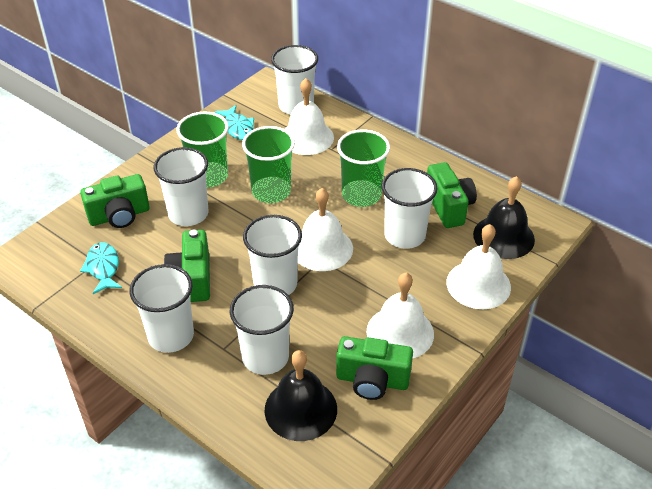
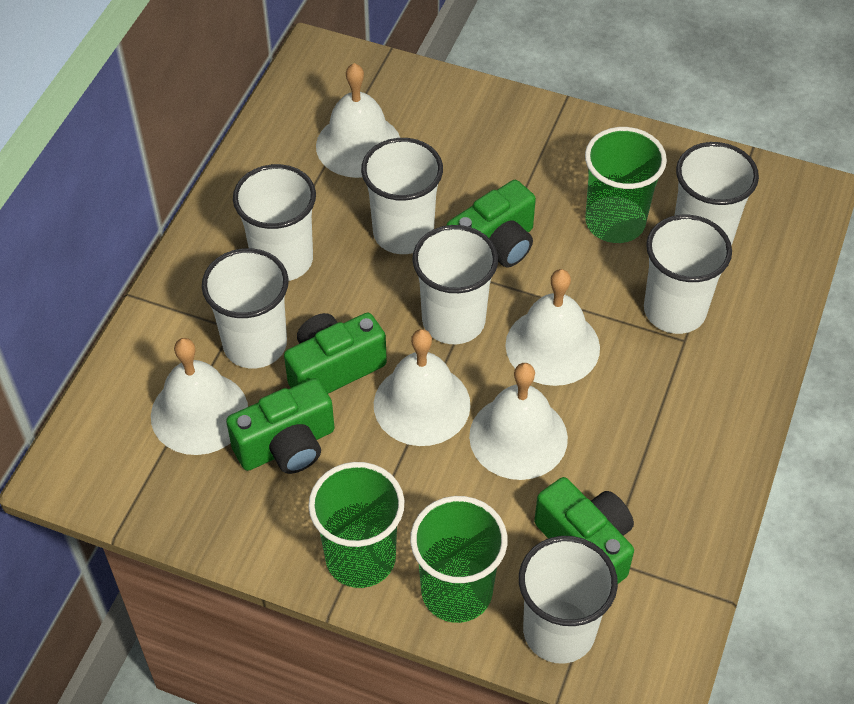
black bell: 2 -> 0
turquoise fish: 2 -> 0
white bell: 4 -> 5
white cup: 6 -> 7

